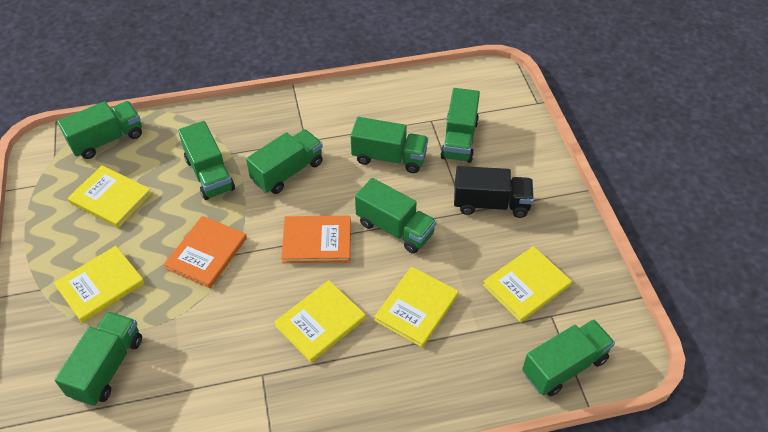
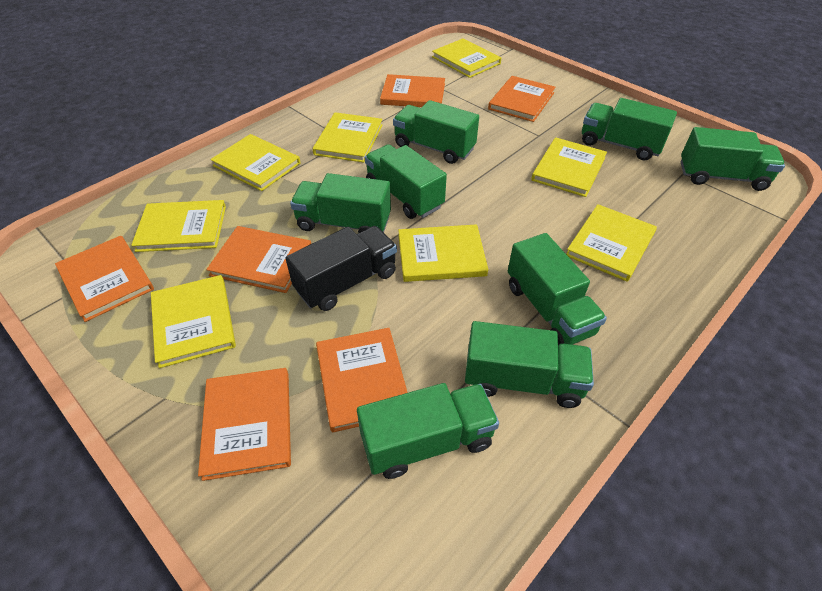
orange book: 2 -> 6
yellow book: 5 -> 8

